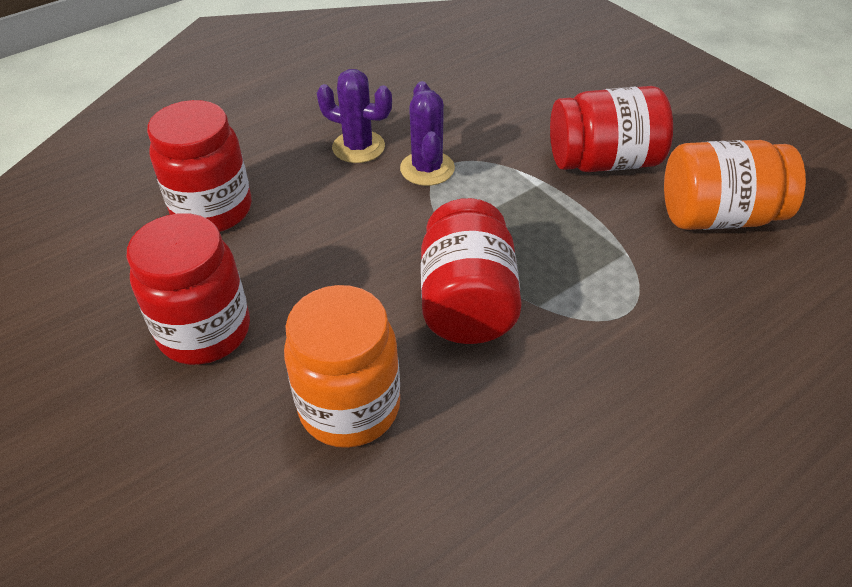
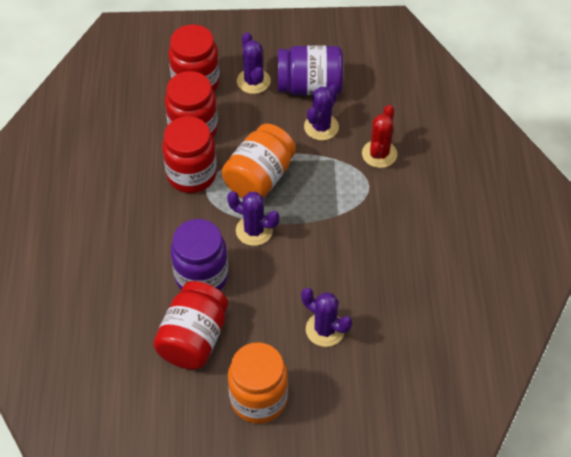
purple cactus: 2 -> 4
purple jar: 0 -> 2
red cactus: 0 -> 1

